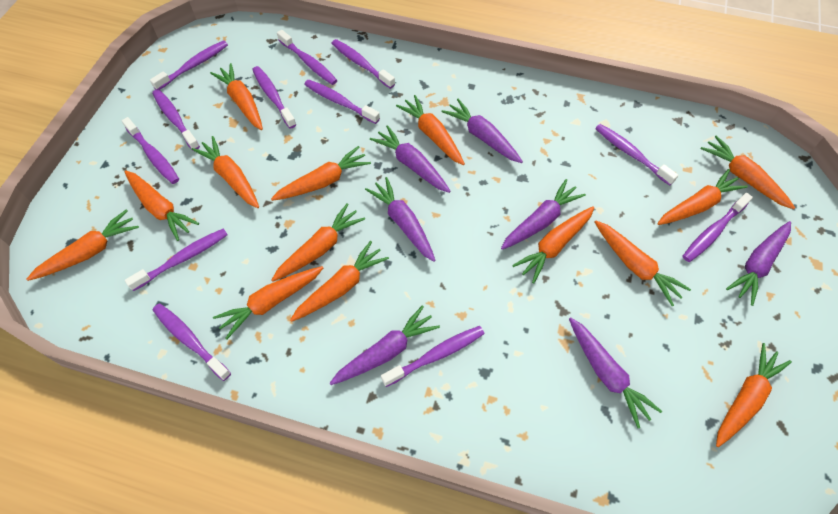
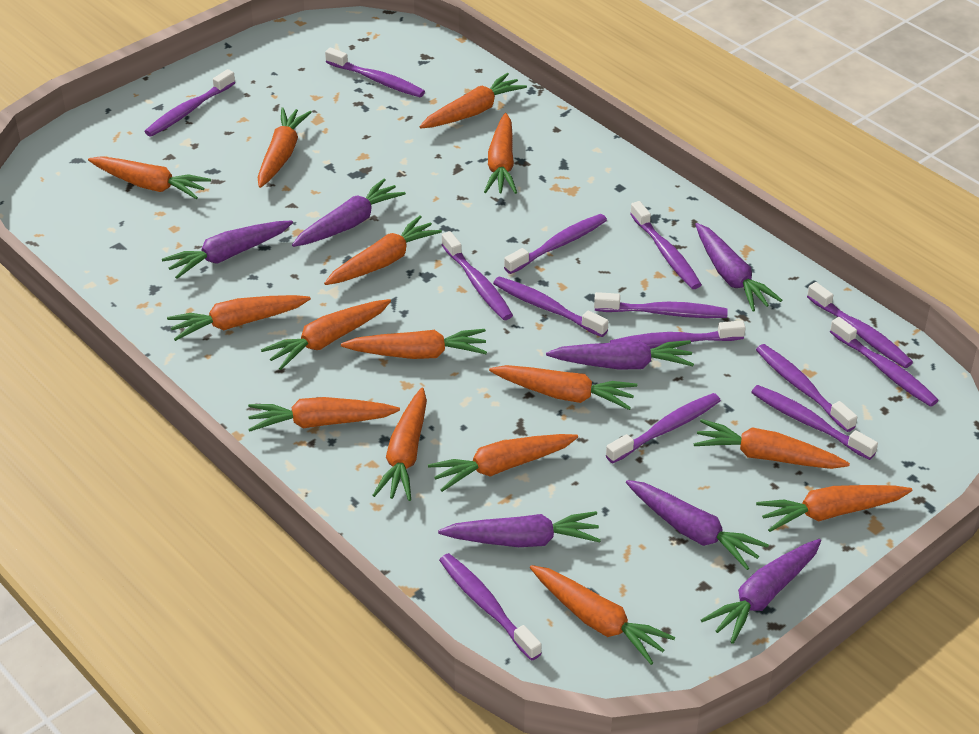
orange carrot: 14 -> 15
purple toothbrush: 12 -> 14

